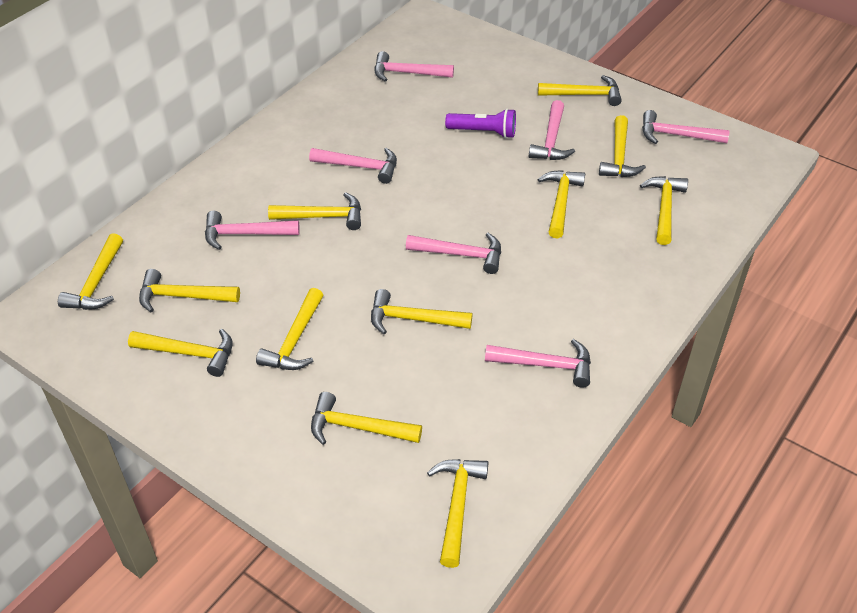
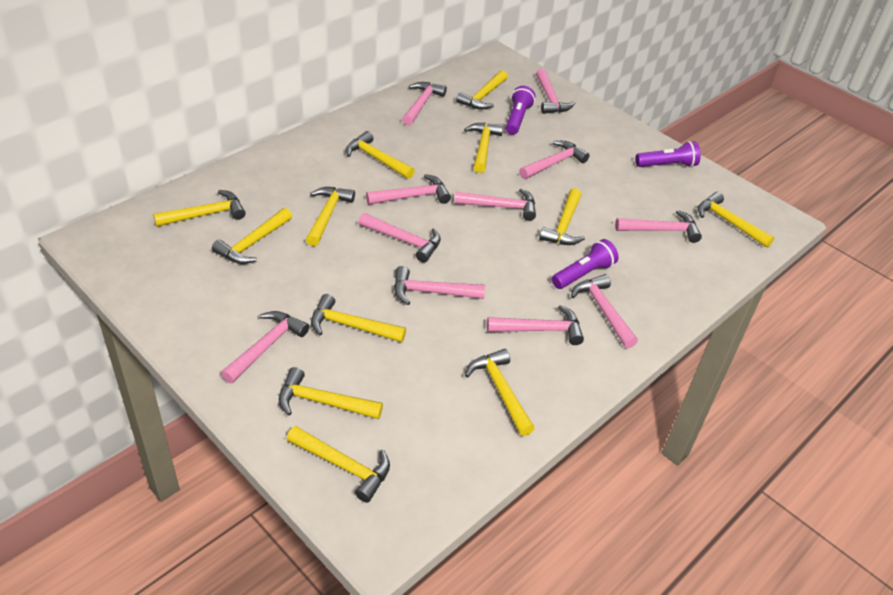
pink hammer: 7 -> 11
purple flashlight: 1 -> 3

